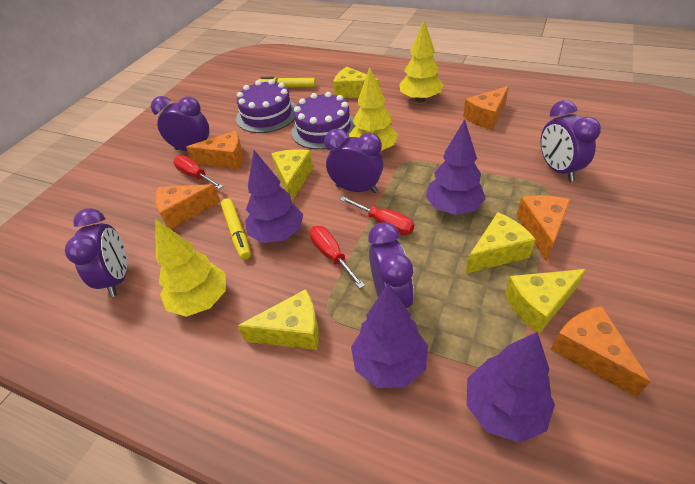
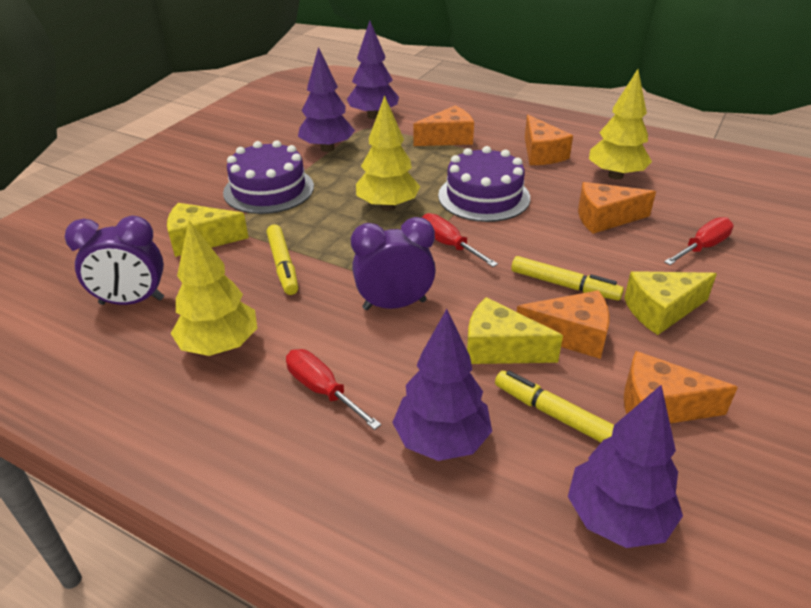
purple clock: 5 -> 2
yellow cheese: 5 -> 3
yellow marker: 2 -> 3

